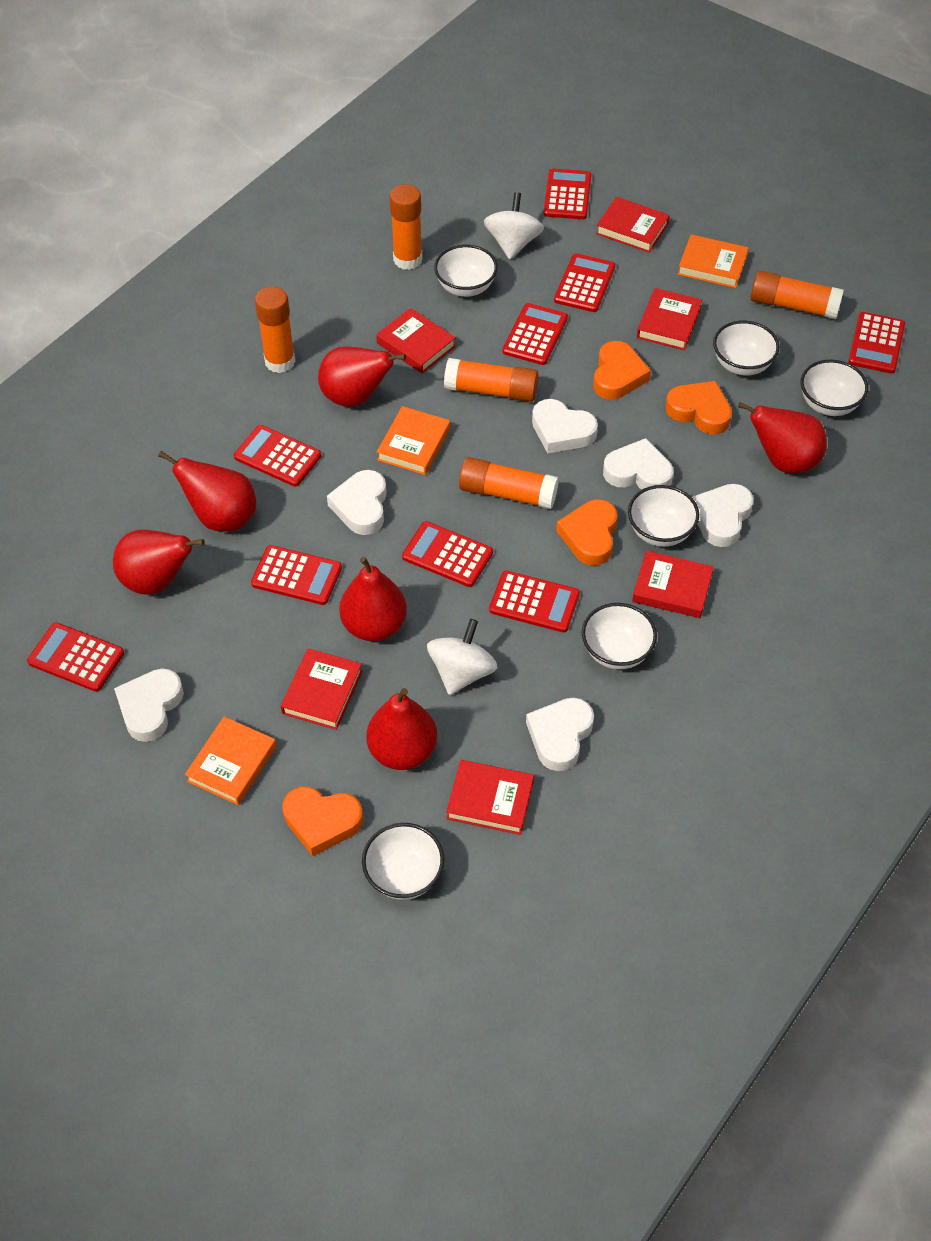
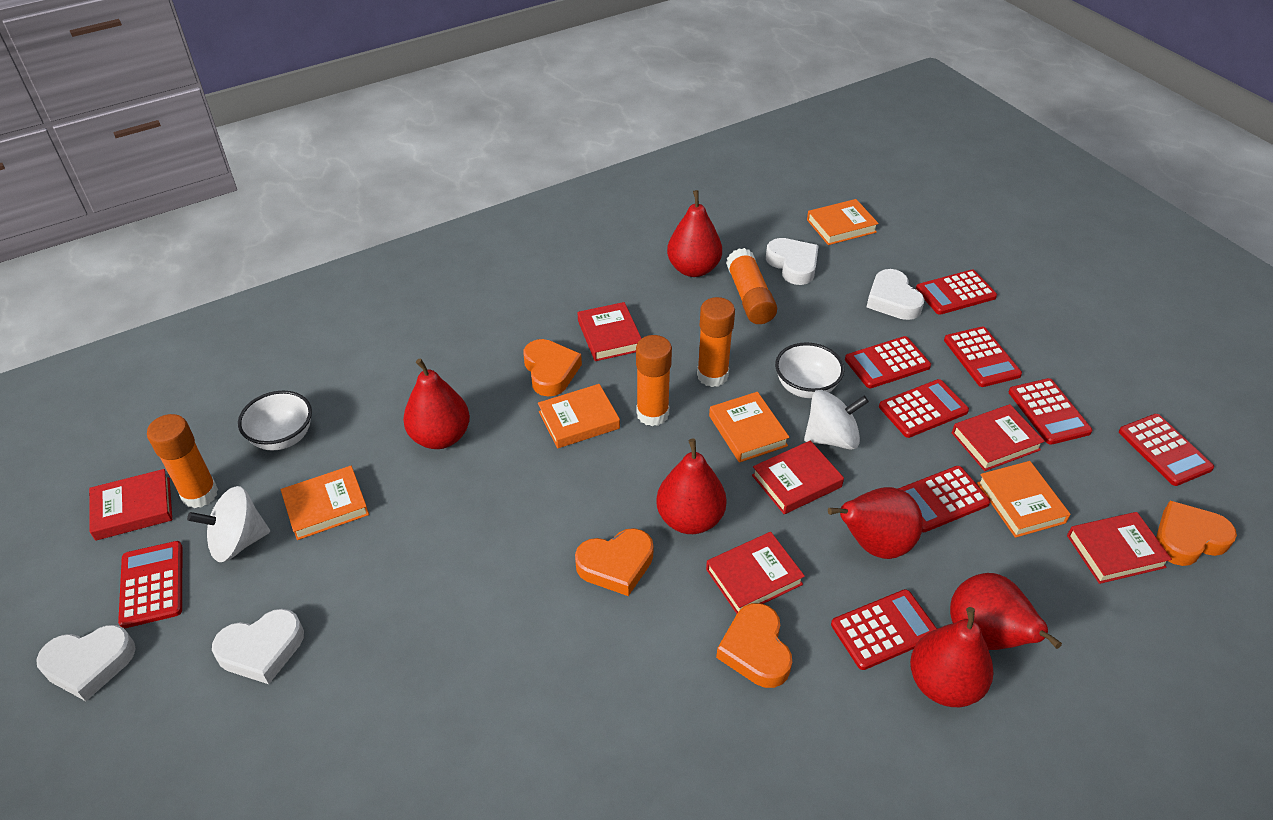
orange book: 3 -> 5
orange glue stick: 5 -> 4
white bowl: 6 -> 2
white heart: 6 -> 4

